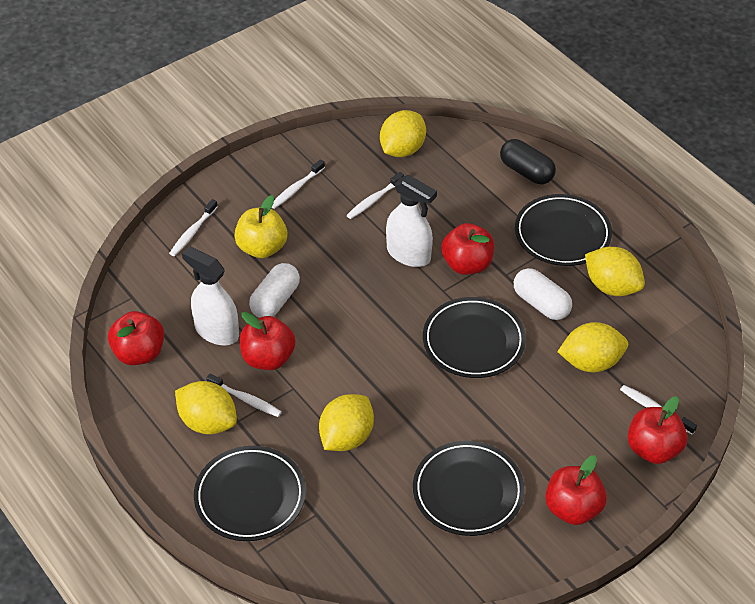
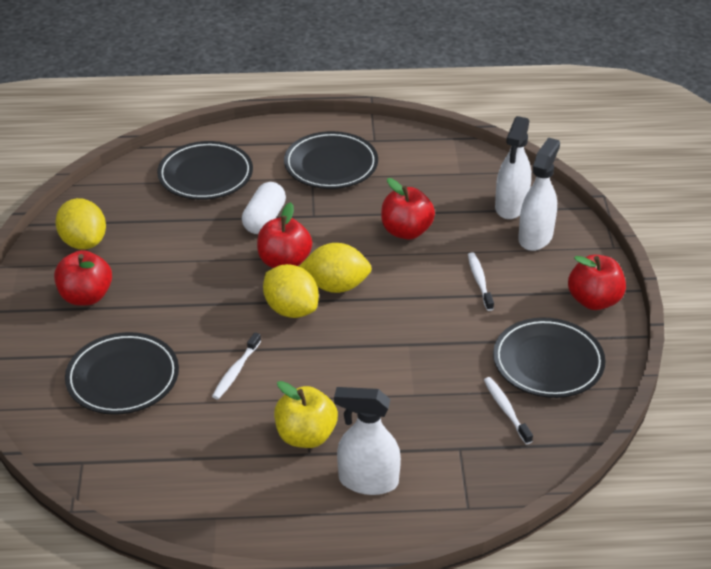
black capsule: 1 -> 0
red apple: 5 -> 4
white capsule: 2 -> 1
white spray bottle: 2 -> 3
white toothbrush: 5 -> 3
yellow lemon: 5 -> 3

